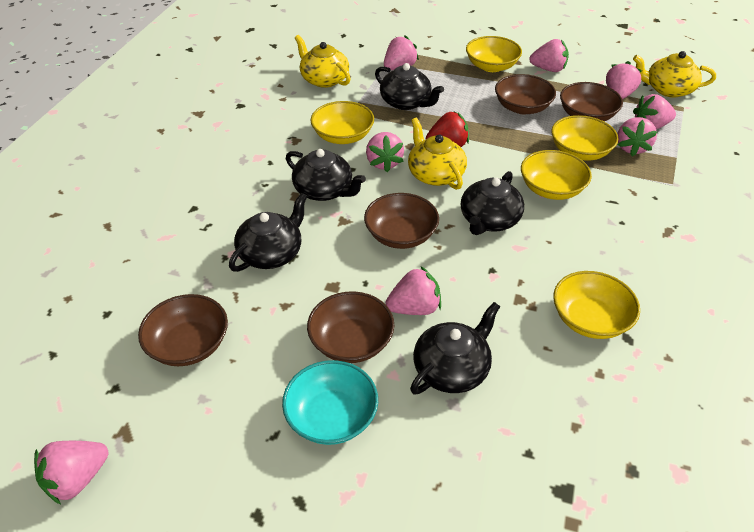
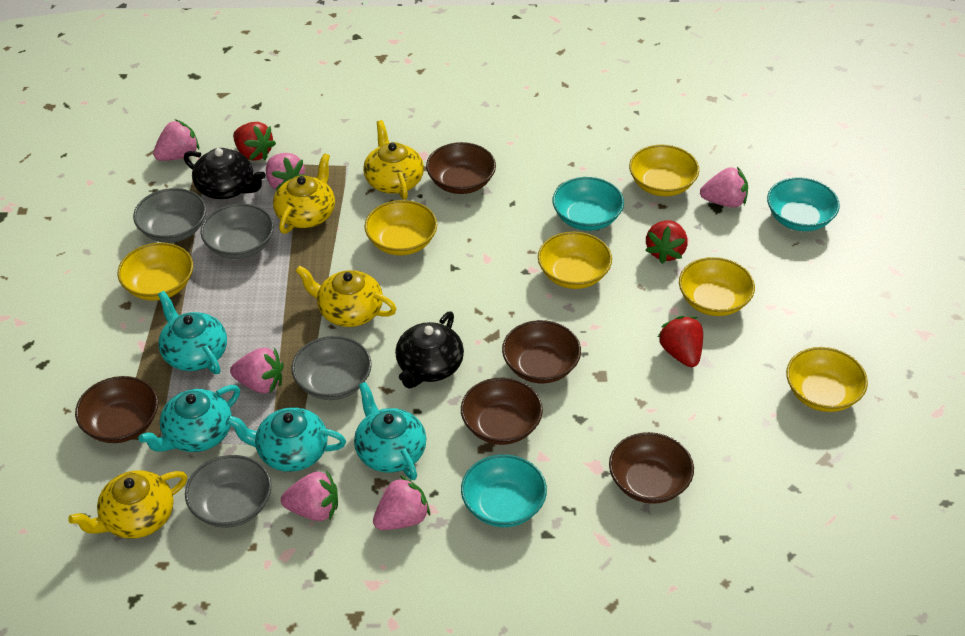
black teapot: 5 -> 2
grey bowl: 0 -> 4
pink strawberry: 8 -> 6
red strawberry: 1 -> 3
turquoise bowl: 1 -> 3
turquoise teapot: 0 -> 4
yellow bowl: 5 -> 6
yellow teapot: 3 -> 4

